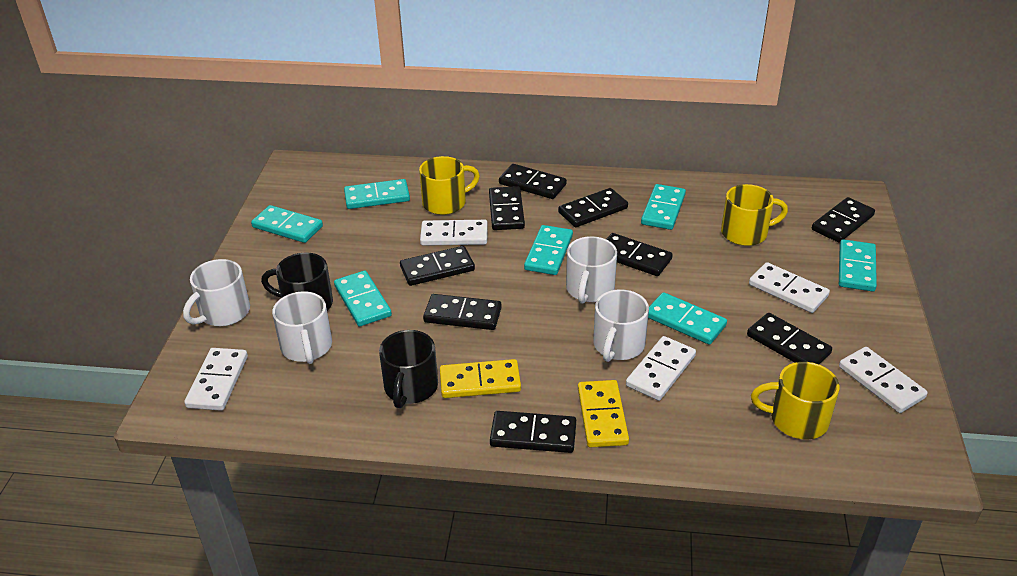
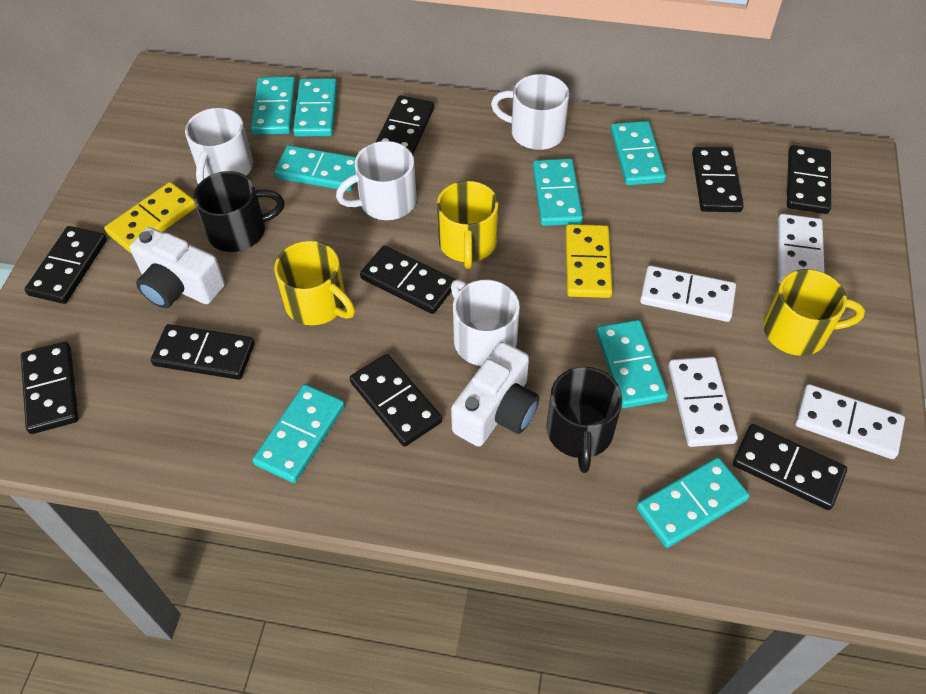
turquoise domino: 7 -> 8
white camera: 0 -> 2
white domino: 5 -> 4

